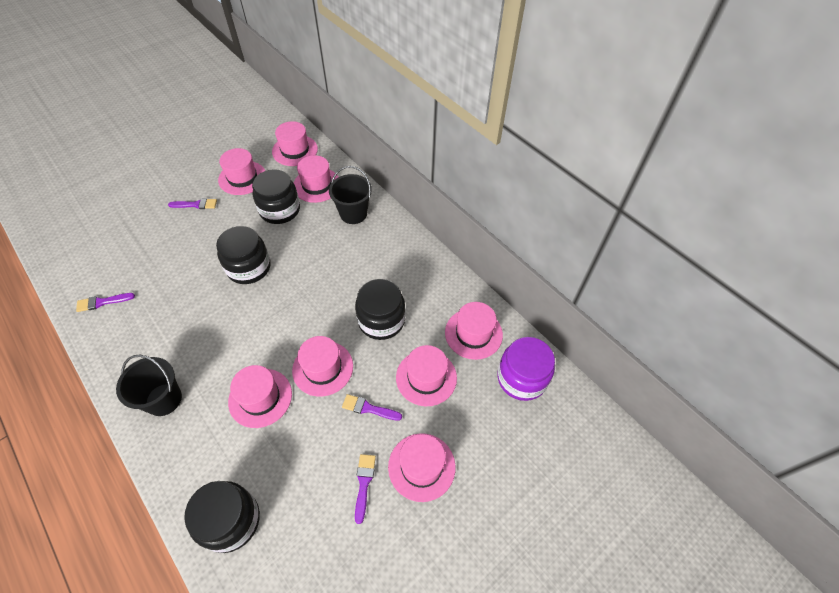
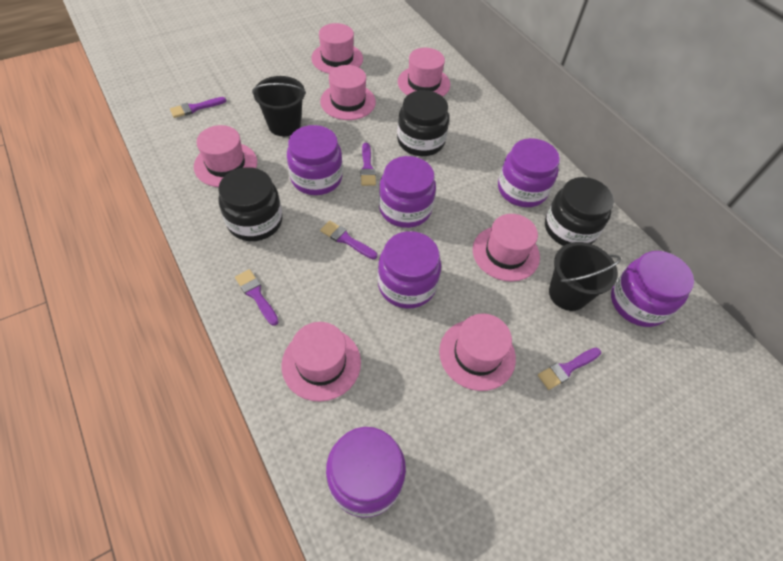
black jar: 4 -> 3
pink hat: 8 -> 7
purple brush: 4 -> 5
purple jar: 1 -> 6

